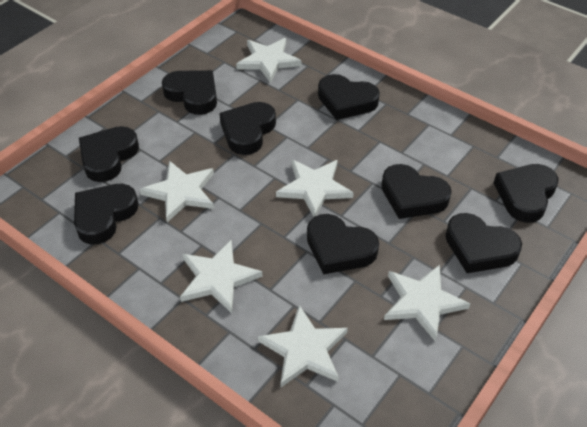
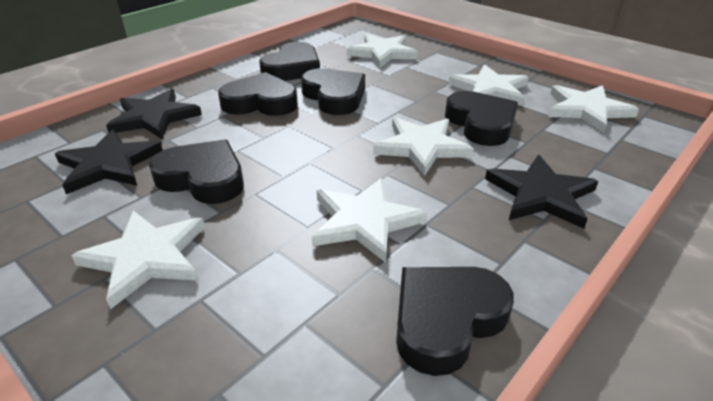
black heart: 9 -> 6
black star: 0 -> 3

